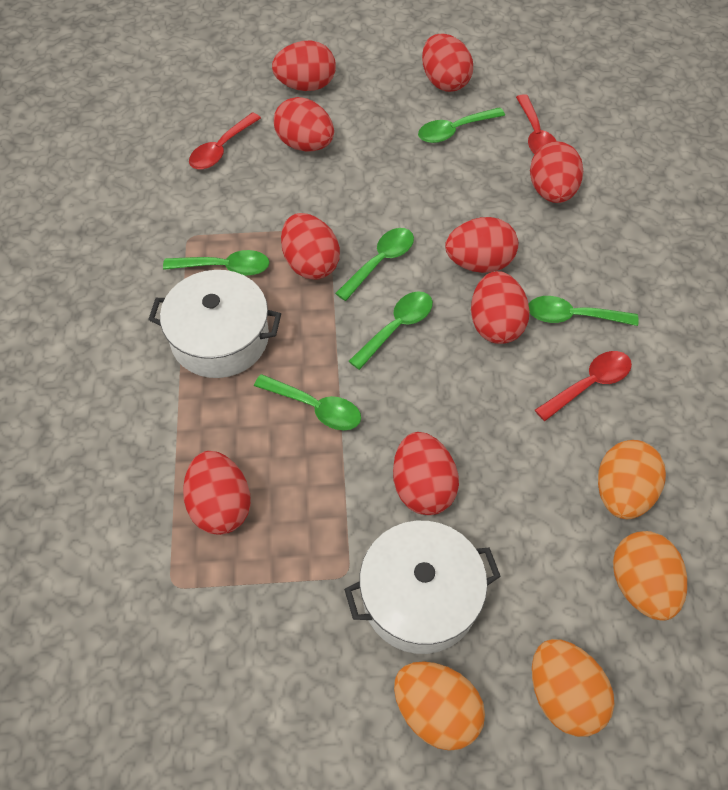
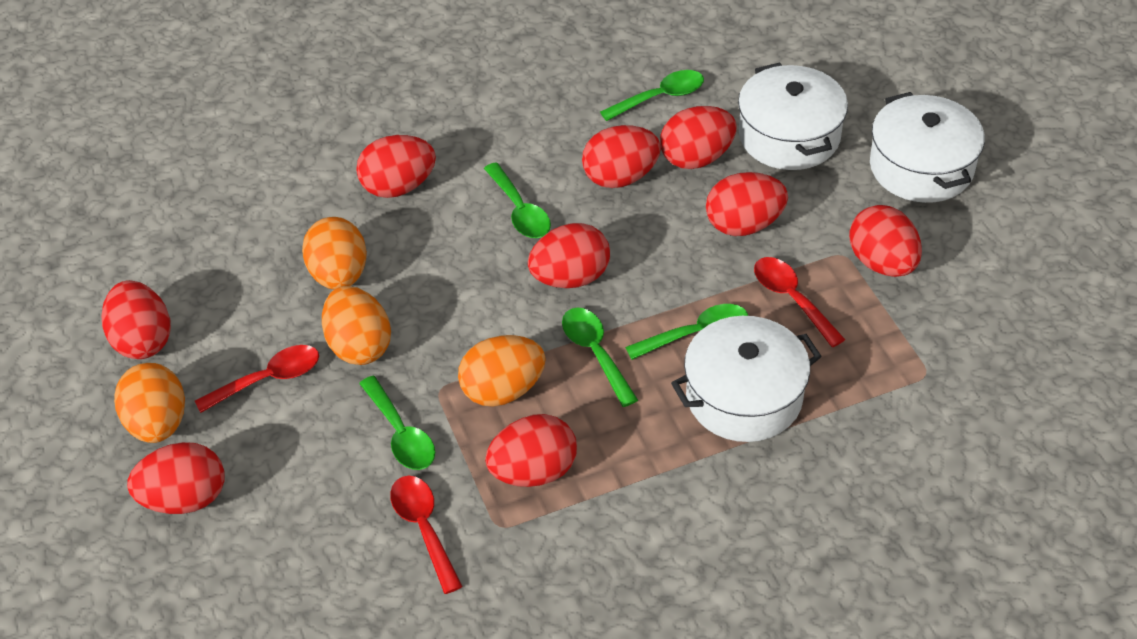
green spoon: 6 -> 5
white pot: 2 -> 3

